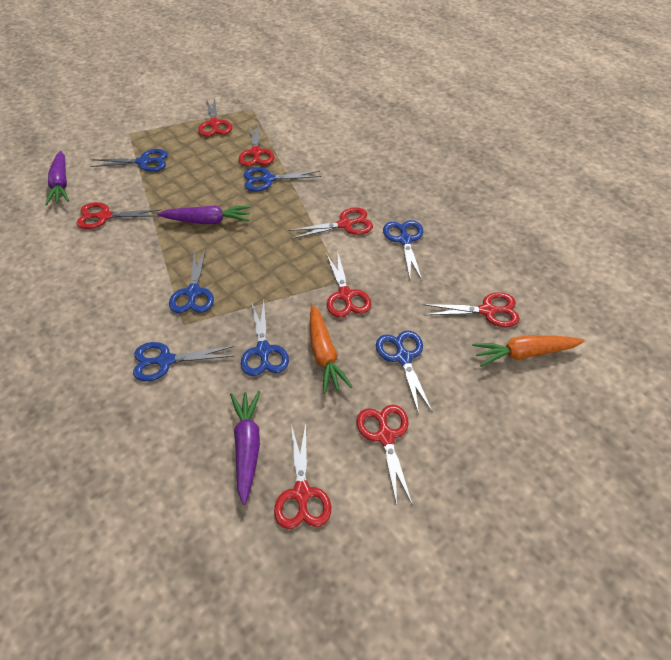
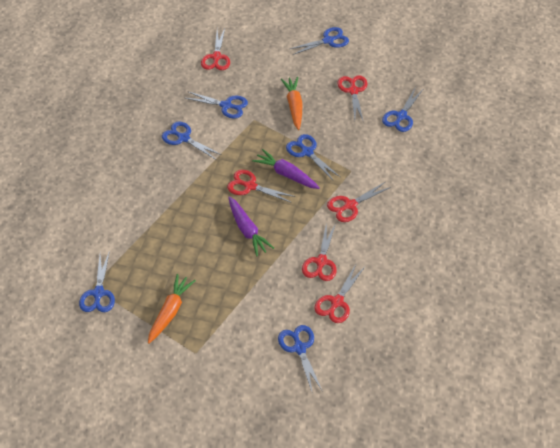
purple carrot: 3 -> 2
red scissors: 8 -> 6

